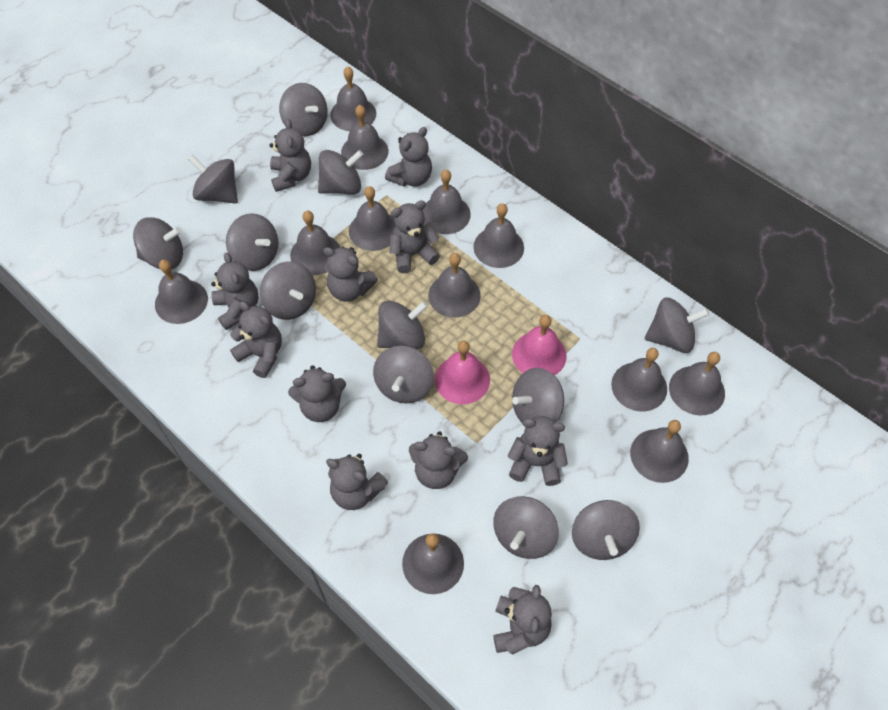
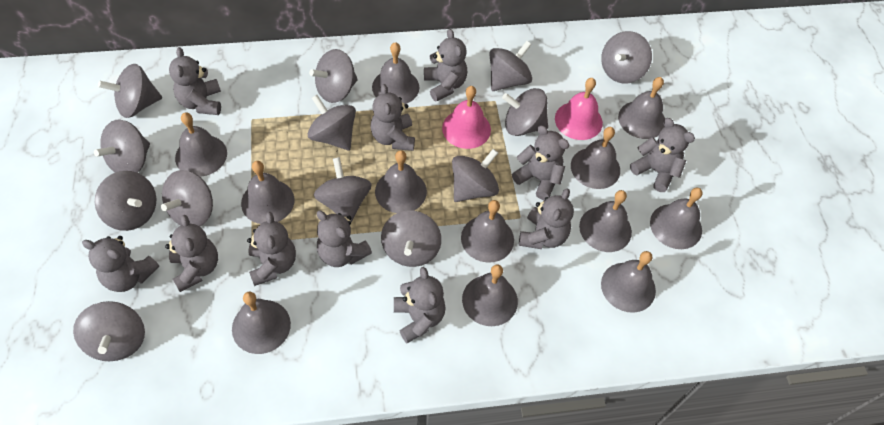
grey spinning top: 12 -> 13

